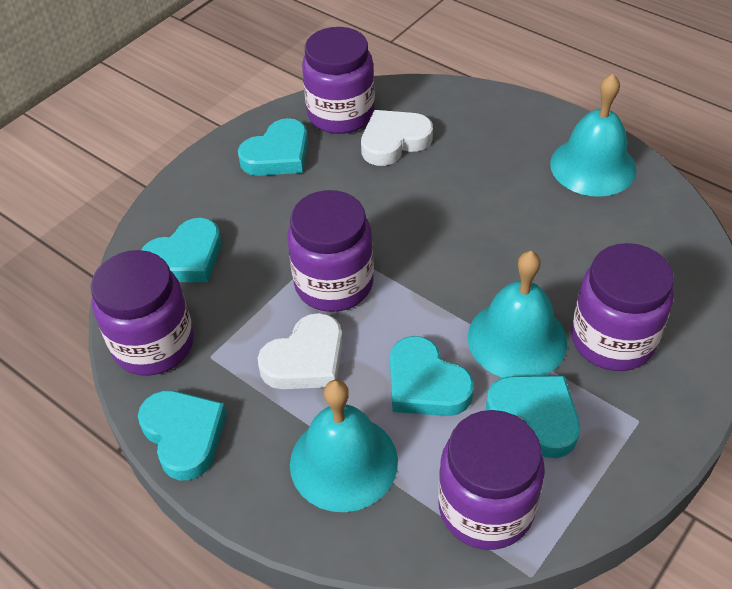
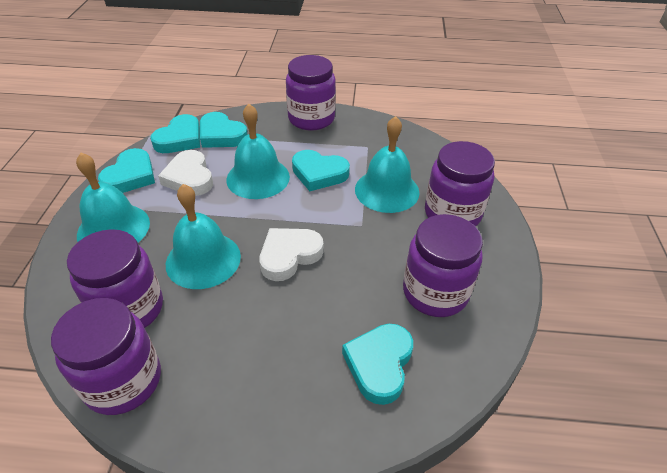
turquoise bell: 3 -> 4

